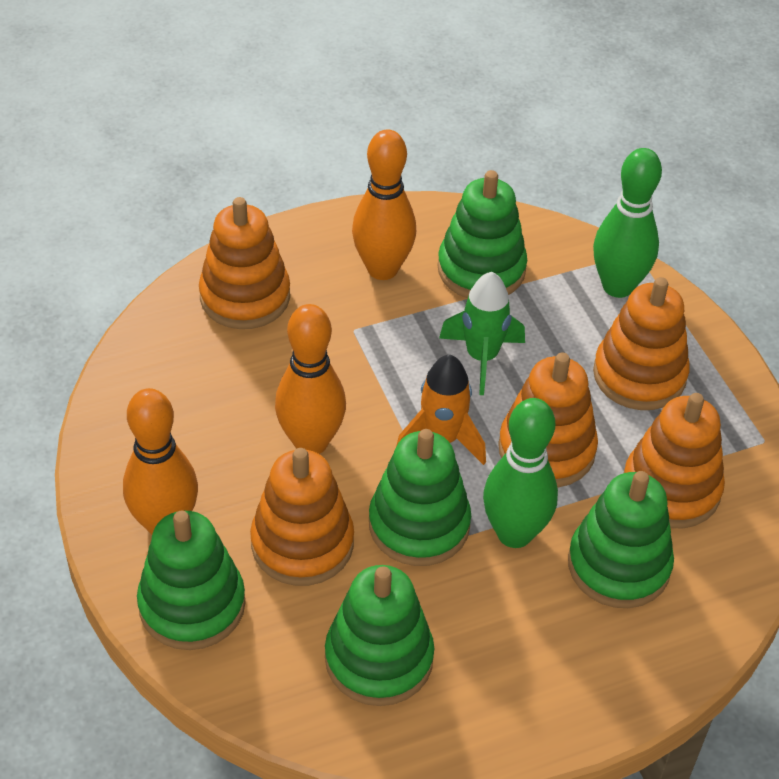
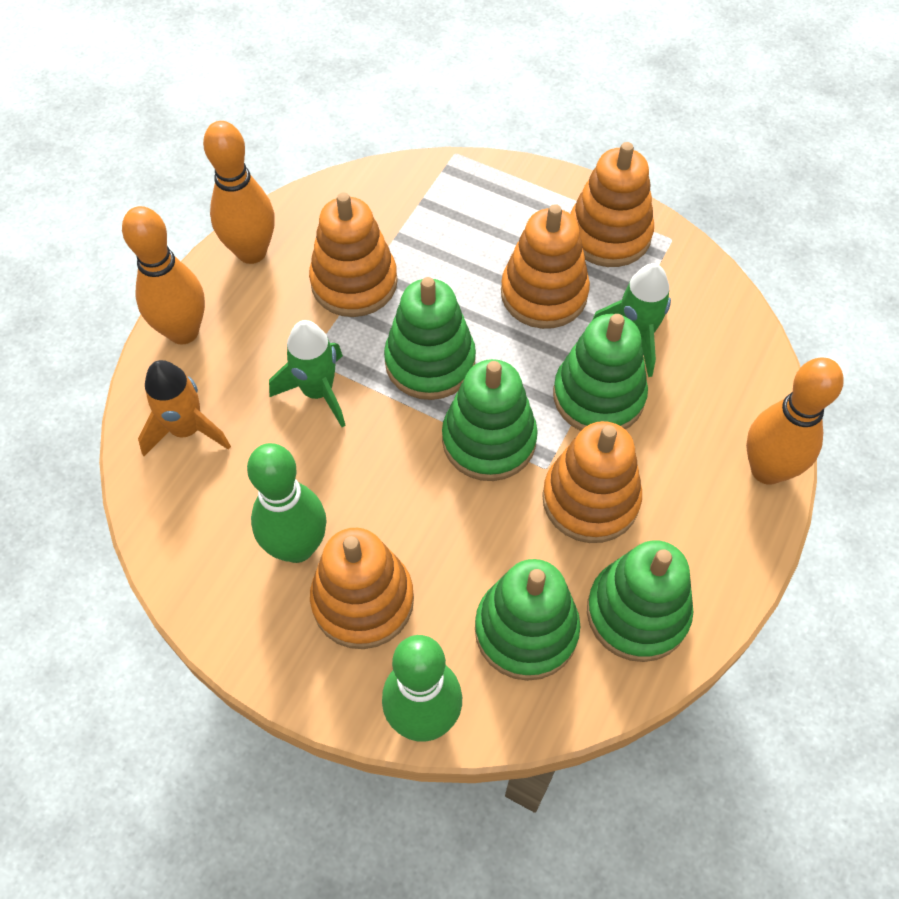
green rocket: 1 -> 2

